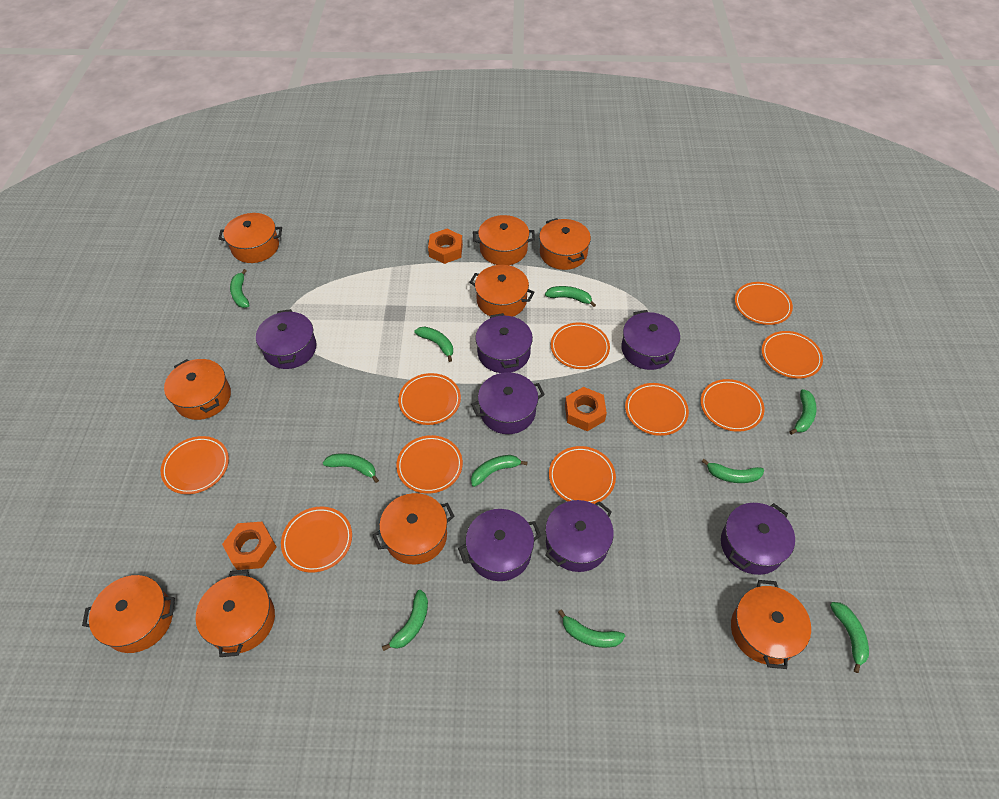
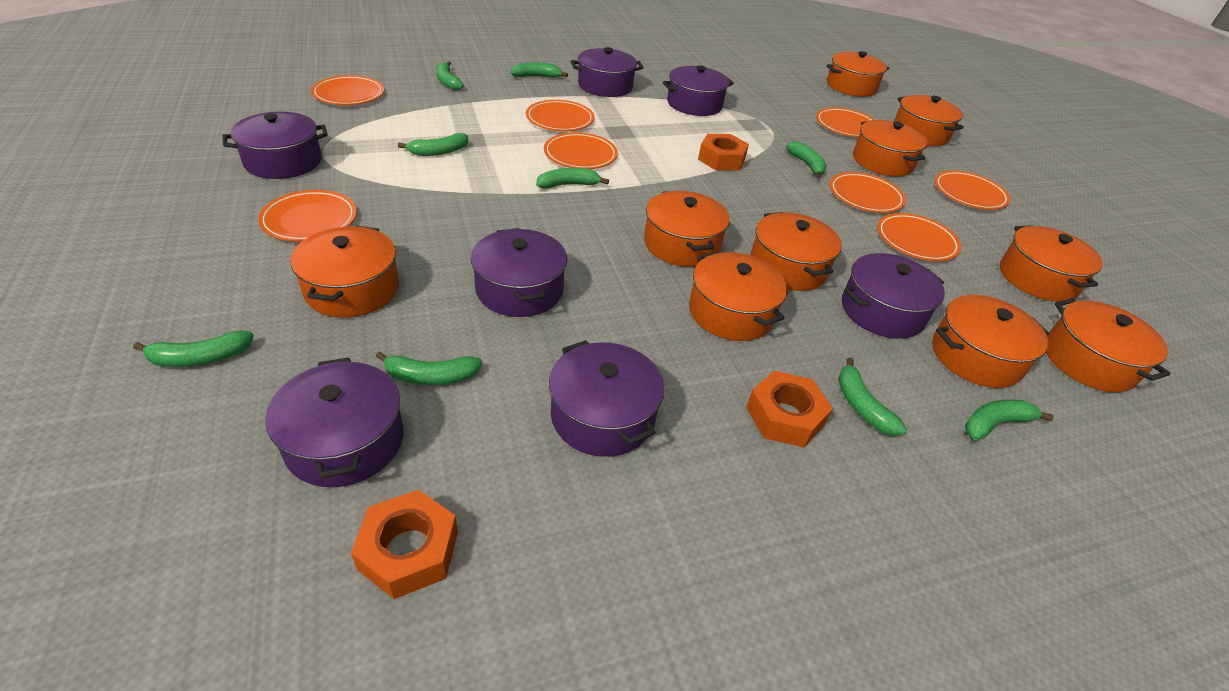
green banana: 10 -> 9
orange plate: 10 -> 8
orange pot: 9 -> 10

